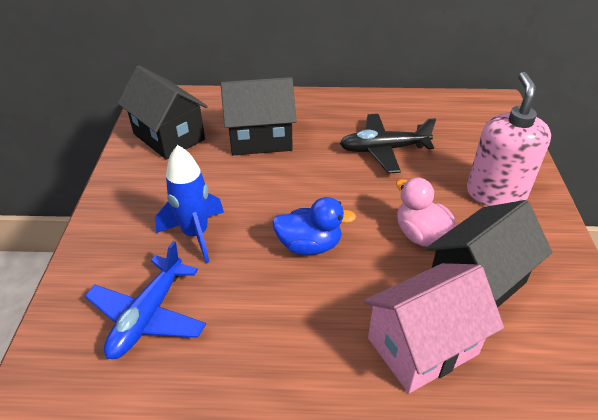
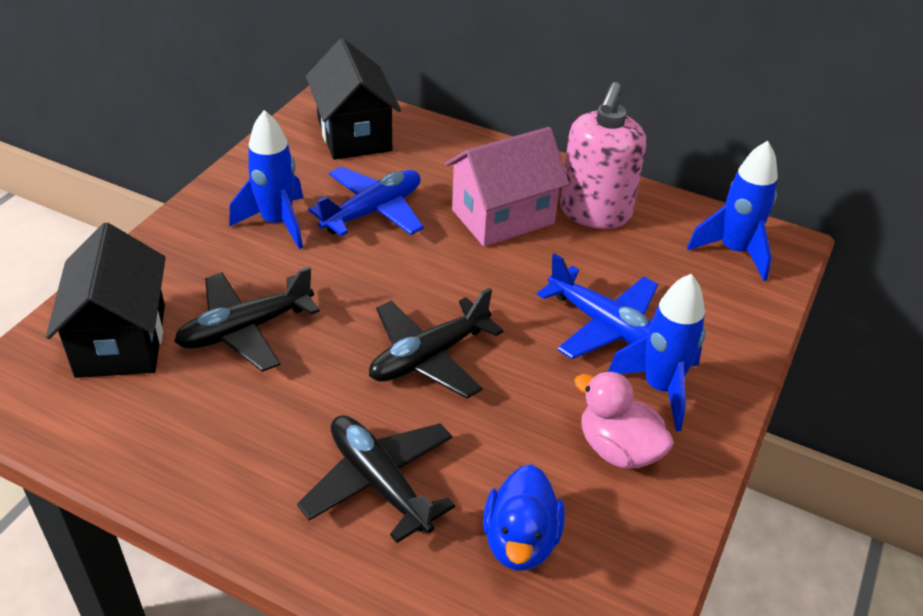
black house: 3 -> 2
black plane: 1 -> 3
blue plane: 1 -> 2
blue rocket: 1 -> 3

